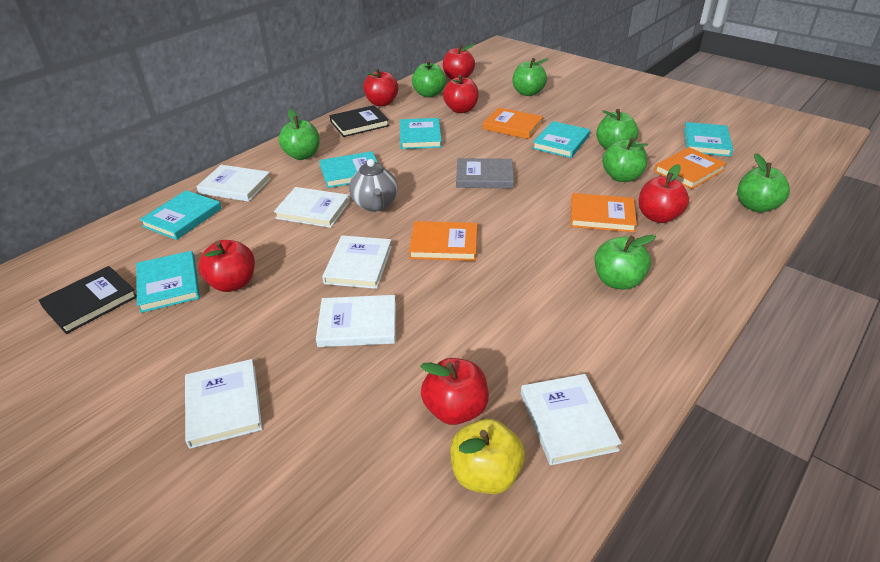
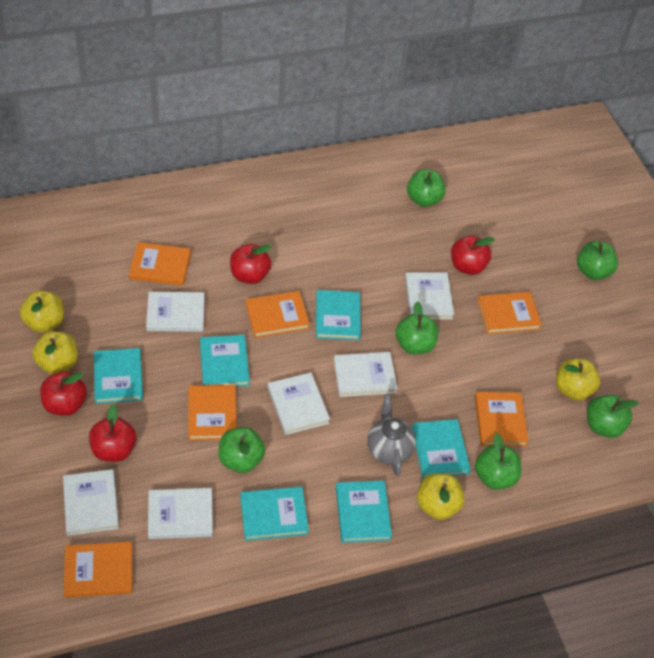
black book: 2 -> 0
green apple: 7 -> 6
grey book: 1 -> 0
orange book: 4 -> 6
red apple: 6 -> 4
yellow apple: 1 -> 4

